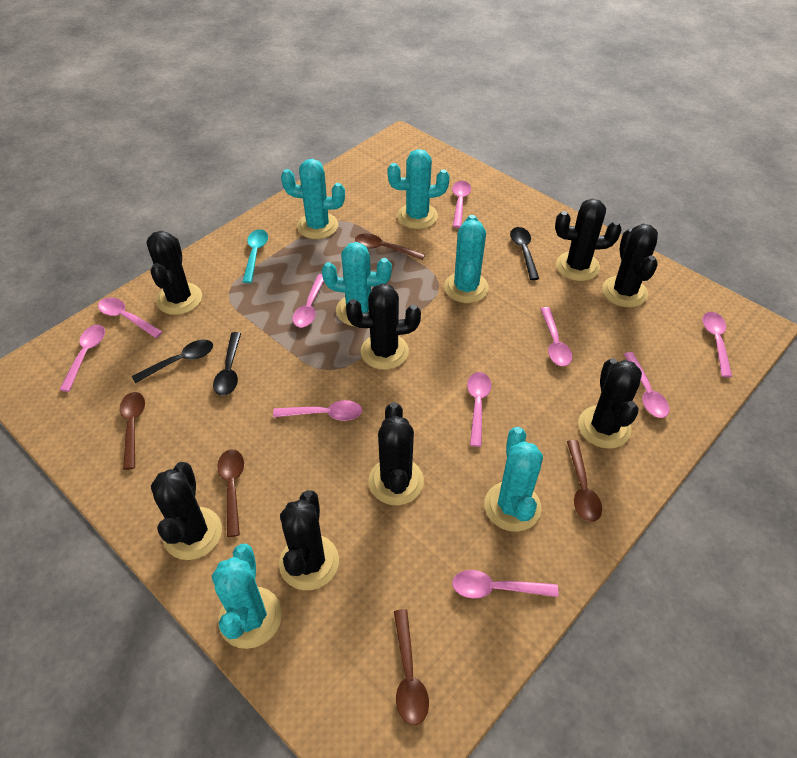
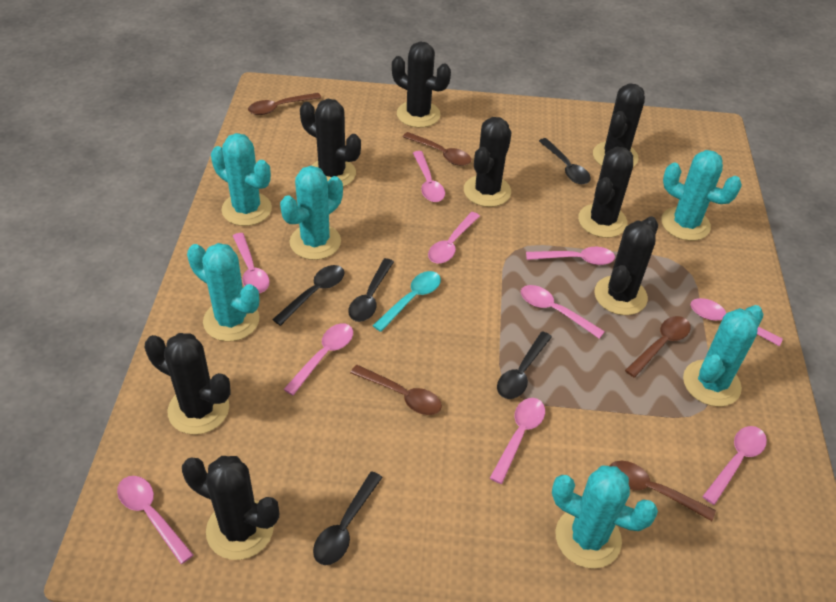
black spoon: 3 -> 5

